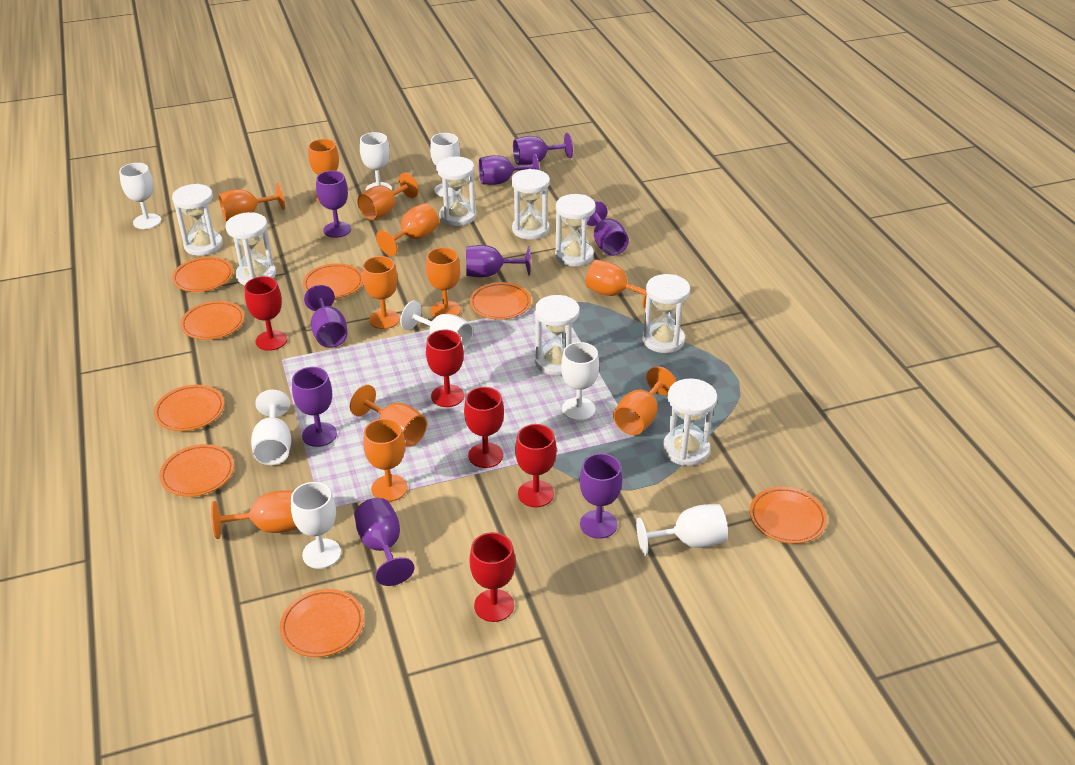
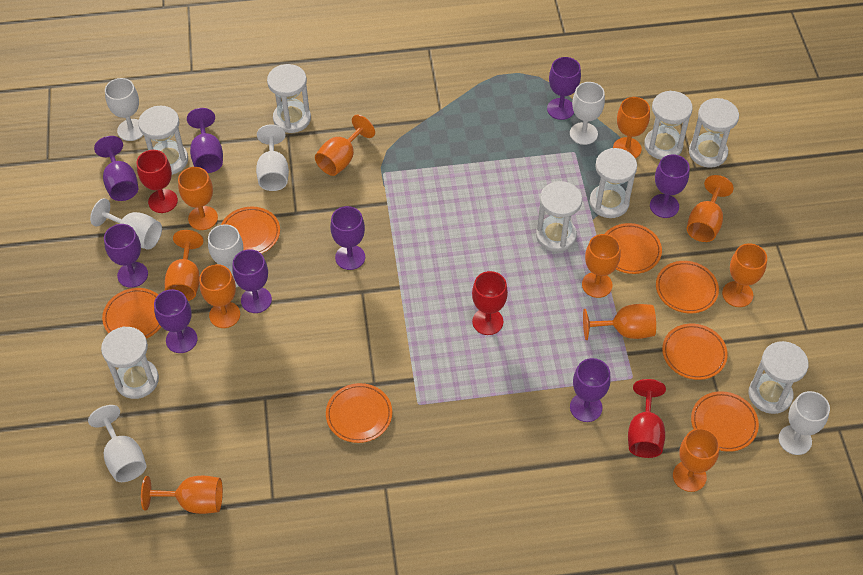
orange plate: 8 -> 7
red goblet: 5 -> 3
white goblet: 8 -> 7

